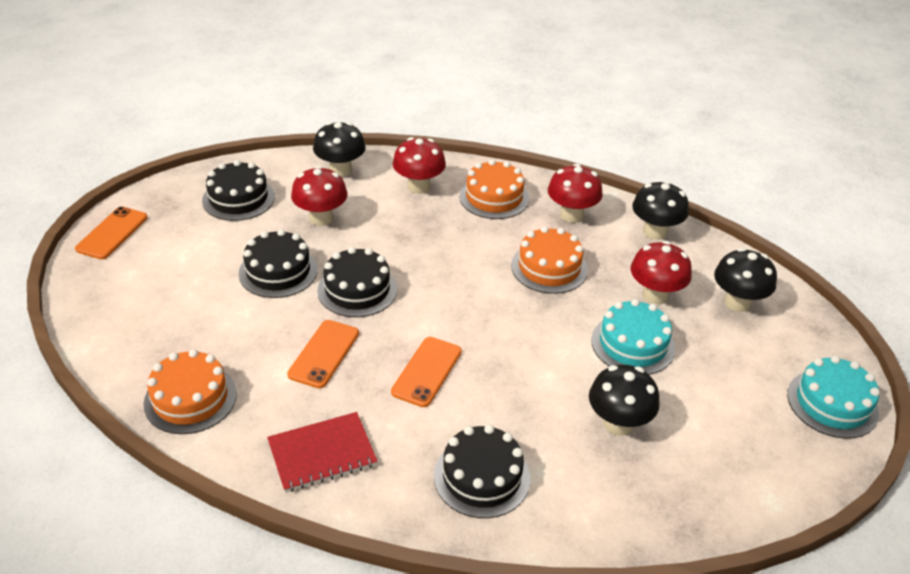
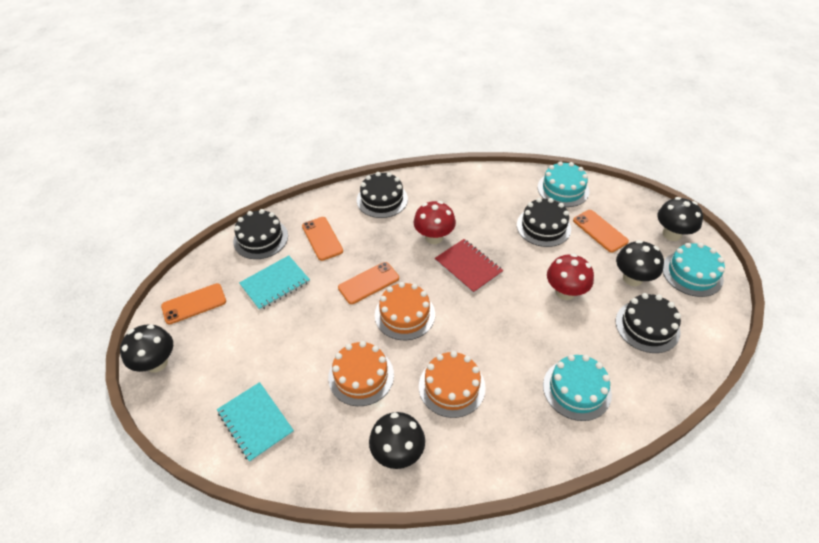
orange phone: 3 -> 4
red mushroom: 4 -> 2
turquoise cake: 2 -> 3
turquoise notebook: 0 -> 2

